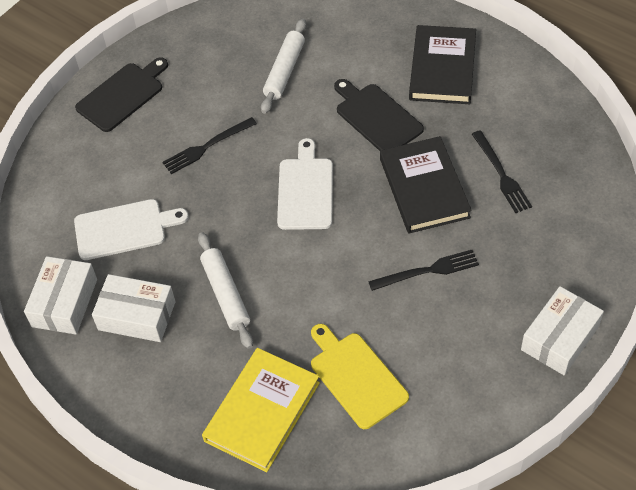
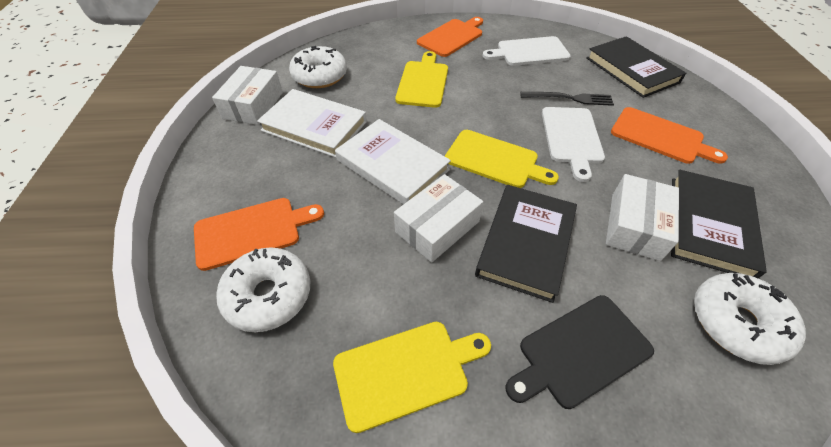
black book: 2 -> 3
black cutting board: 2 -> 1
black fork: 3 -> 1
orange cutting board: 0 -> 3
white book: 0 -> 2
white donut: 0 -> 3
white rolling pin: 2 -> 0
yellow book: 1 -> 0
yellow cutting board: 1 -> 3

